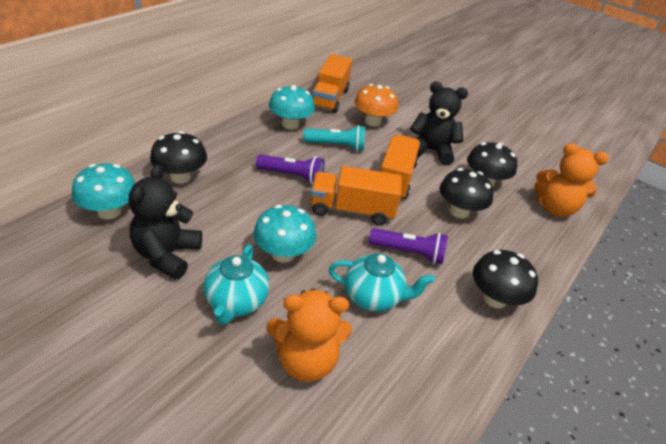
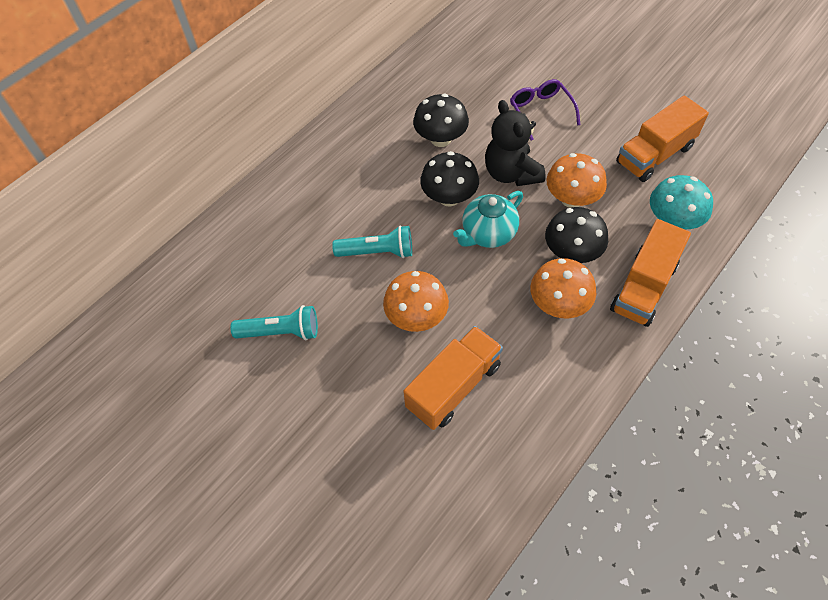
black mushroom: 4 -> 3
black teddy bear: 2 -> 1
orange mushroom: 1 -> 3
orange teddy bear: 2 -> 0
purple flashlight: 2 -> 0
purple glasses: 0 -> 1
turquoise flashlight: 1 -> 2
turquoise mushroom: 3 -> 1
turquoise teapot: 2 -> 1

